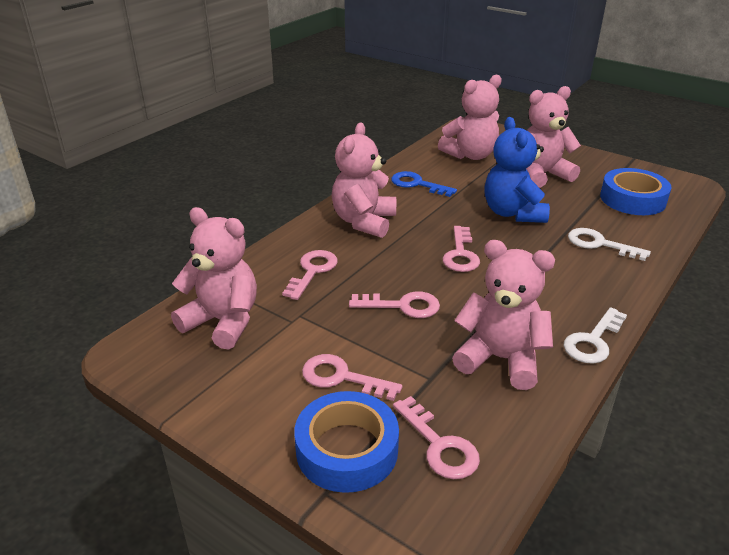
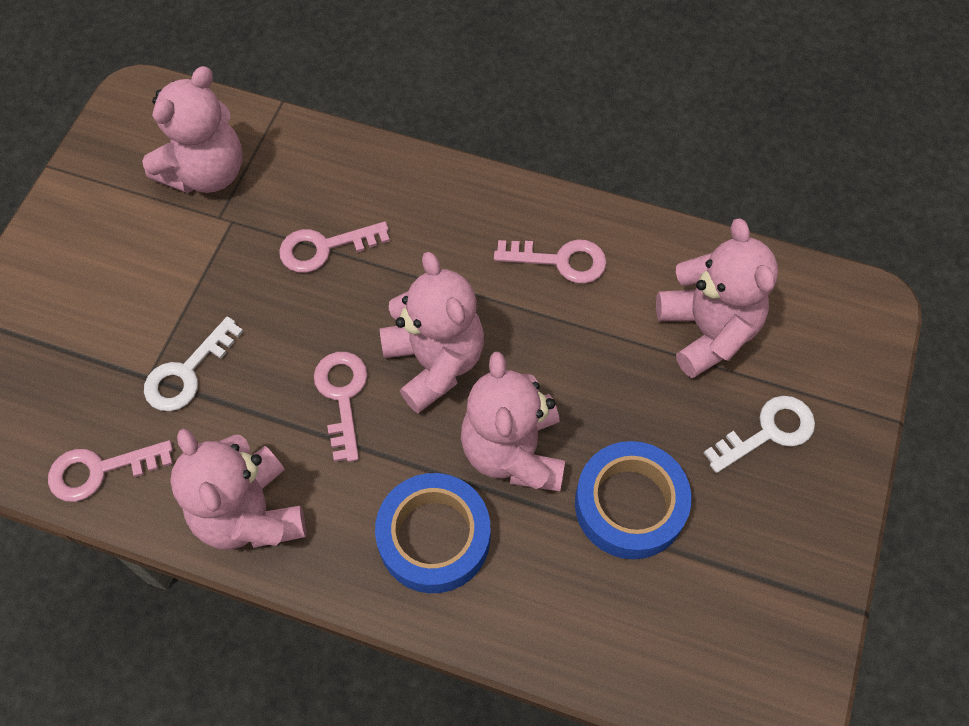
blue key: 1 -> 0
blue teddy bear: 1 -> 0
pink key: 5 -> 4

